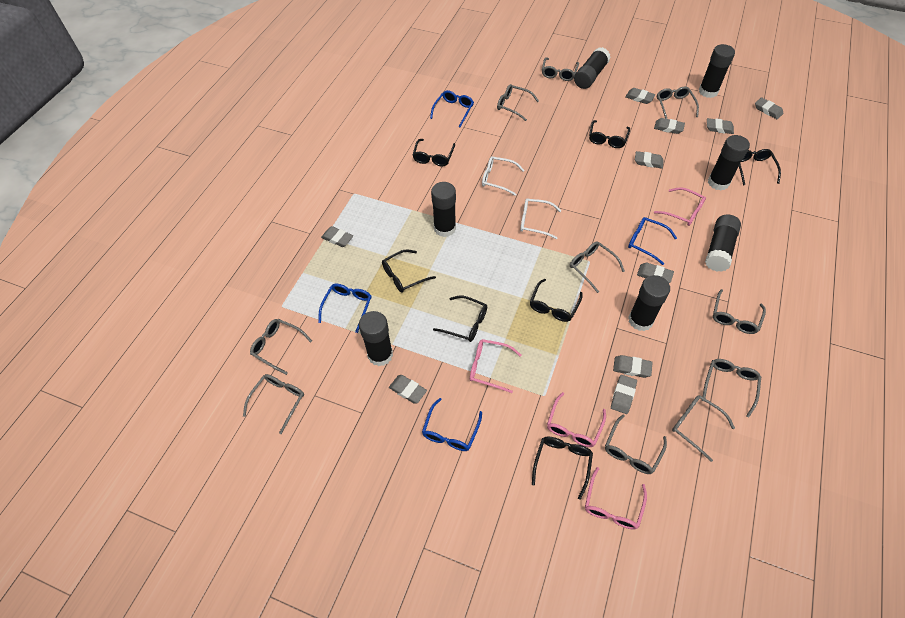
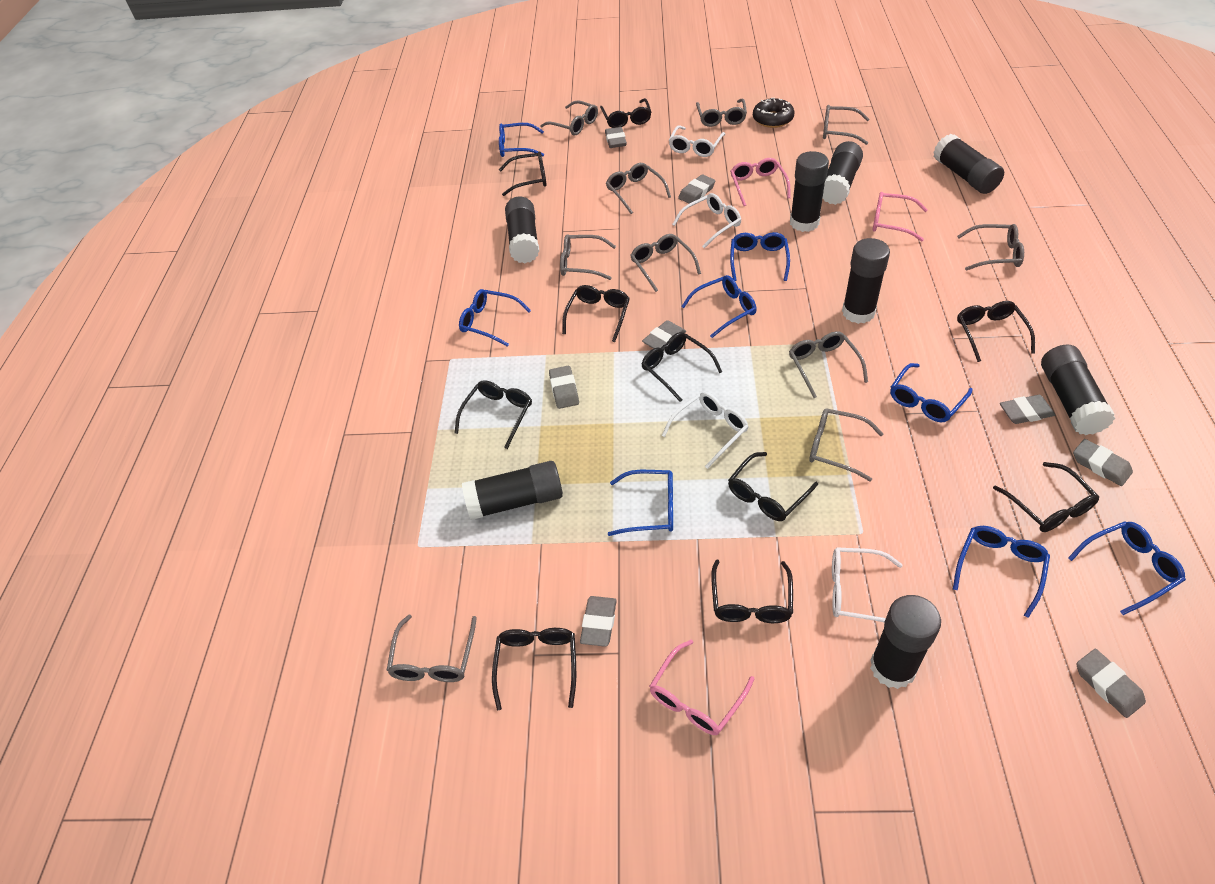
black donut: 0 -> 1
black glasses: 7 -> 10
black glue stick: 7 -> 8
blue glasses: 4 -> 8
grey eraser: 10 -> 8
pink glasses: 4 -> 3
white glasses: 2 -> 4

